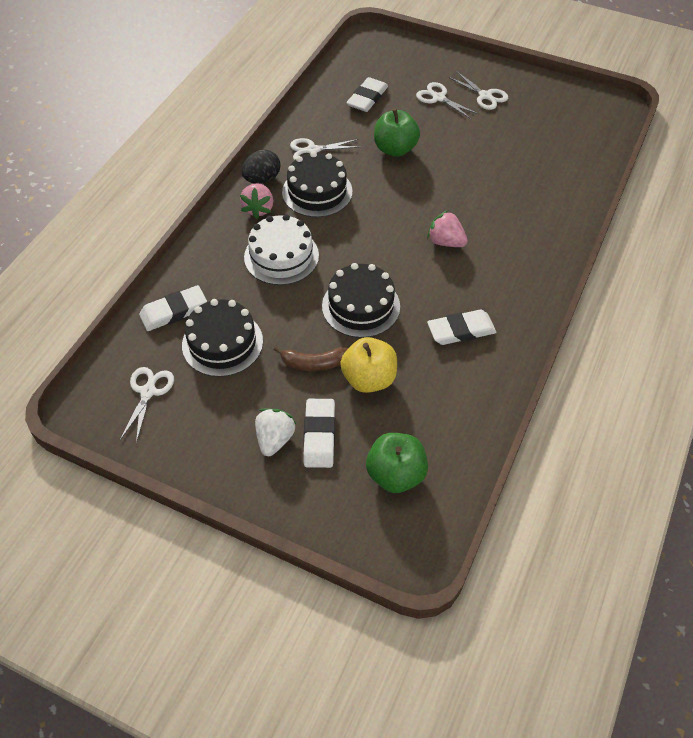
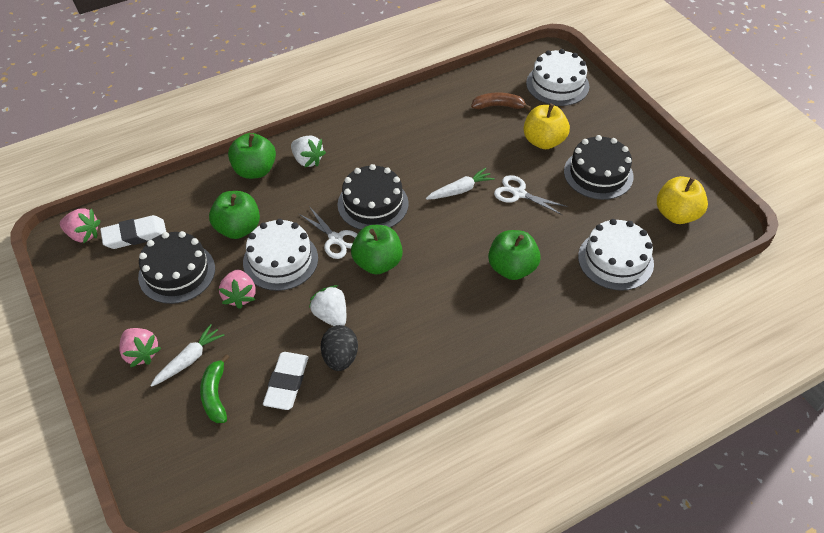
green apple: 2 -> 4
green banana: 0 -> 1
pink strawberry: 2 -> 3
white cake: 1 -> 3
white carrot: 0 -> 2
white eraser: 4 -> 2
white scissors: 4 -> 2
white strawberry: 1 -> 2
yellow apple: 1 -> 2

